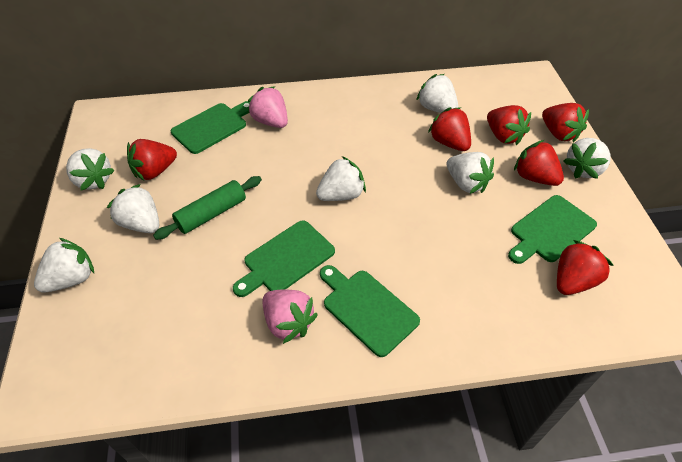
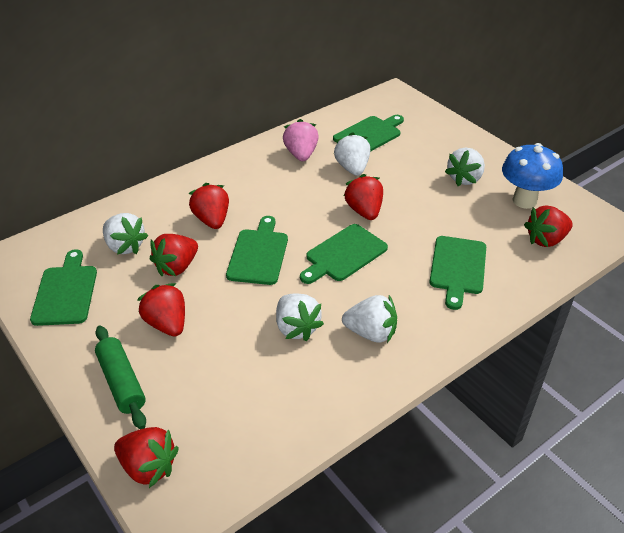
blue mushroom: 0 -> 1
green cutting board: 4 -> 5
pink strawberry: 2 -> 1
white strawberry: 7 -> 5

